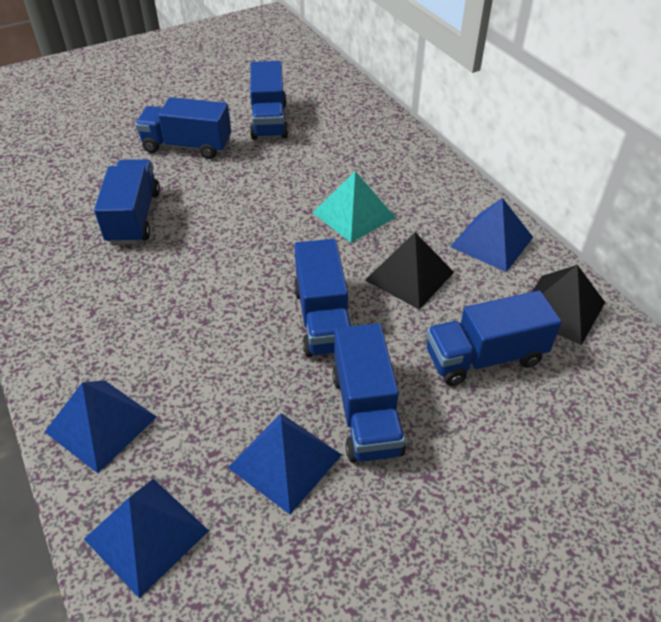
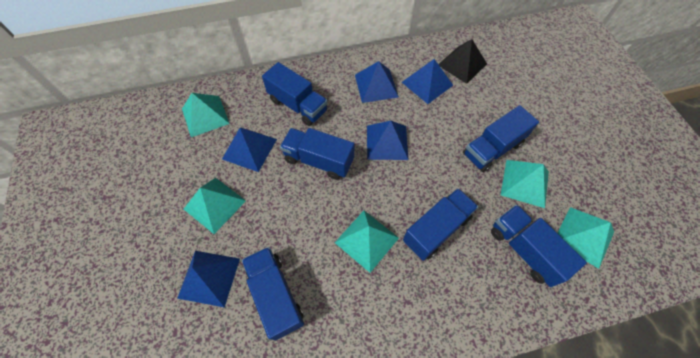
black pyramid: 2 -> 1
blue pyramid: 4 -> 5
turquoise pyramid: 1 -> 5

